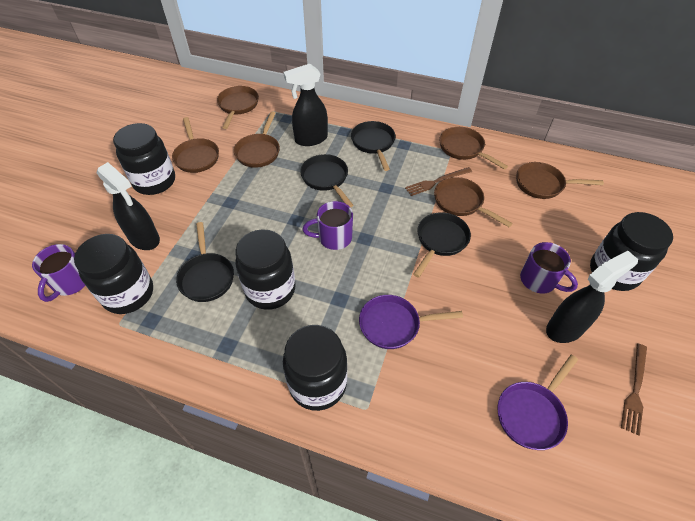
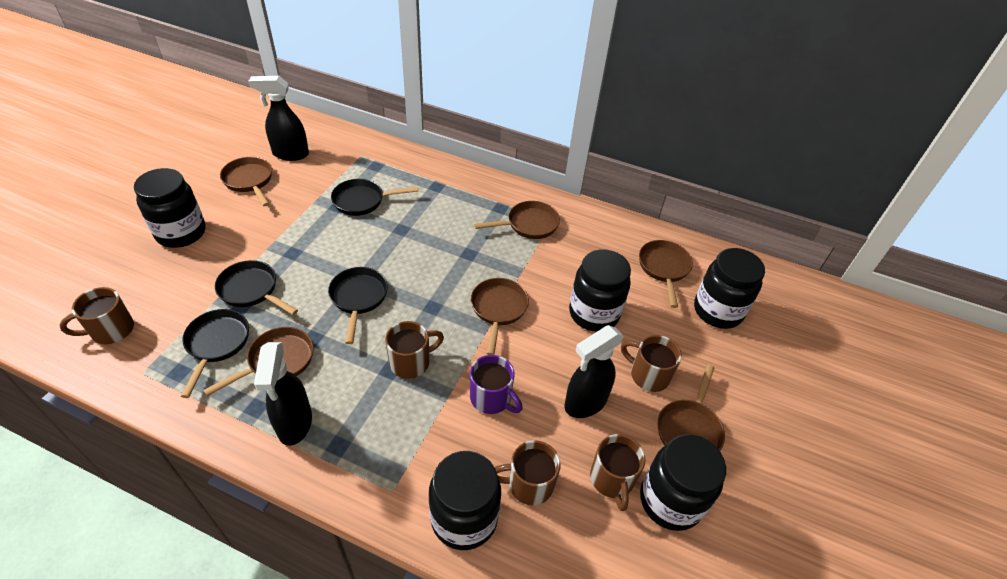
brown fork: 2 -> 0
brown mug: 0 -> 5
purple mug: 3 -> 1
purple pan: 2 -> 0

